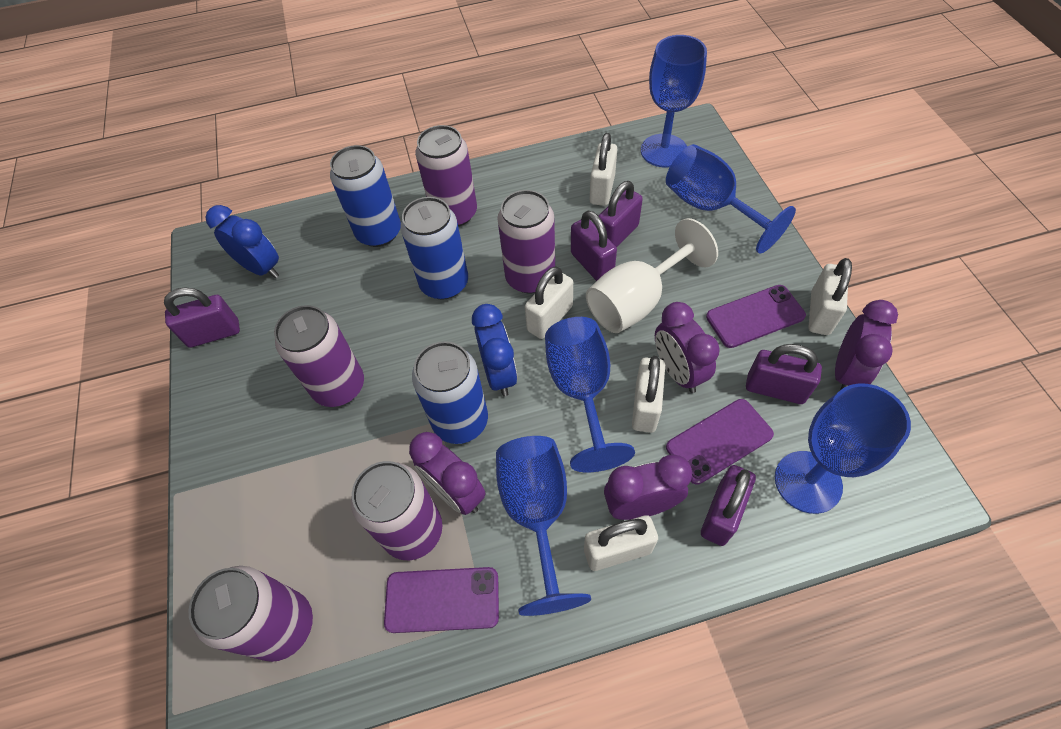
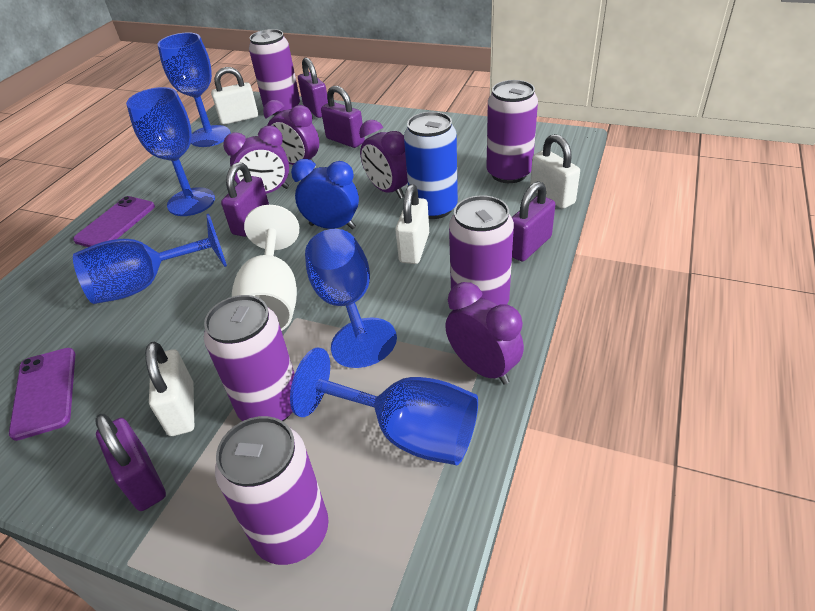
blue can: 3 -> 1
blue clock: 2 -> 1
purple phone: 3 -> 2
white padlock: 5 -> 4

